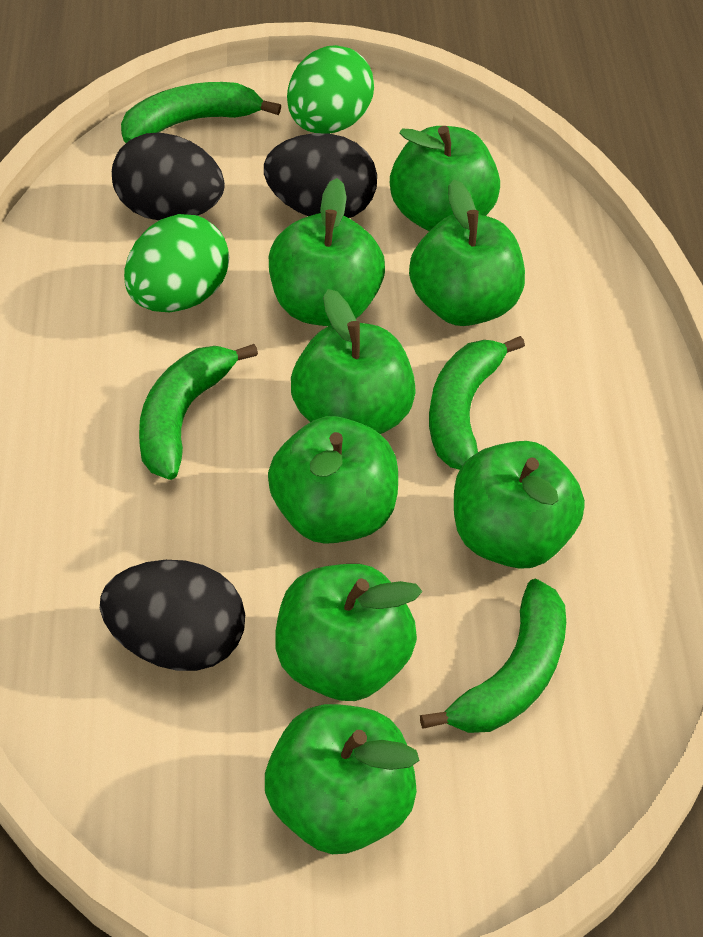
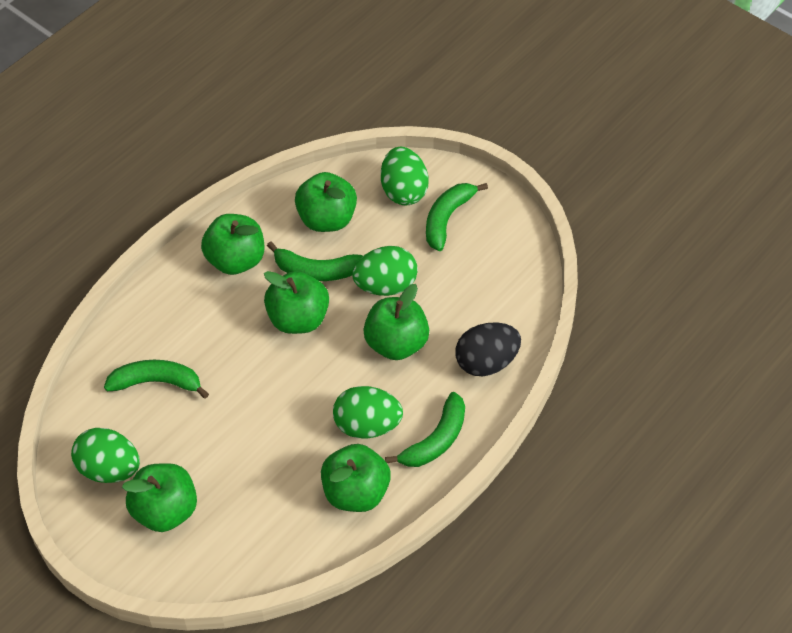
black egg: 3 -> 1
green apple: 8 -> 6
green egg: 2 -> 4

